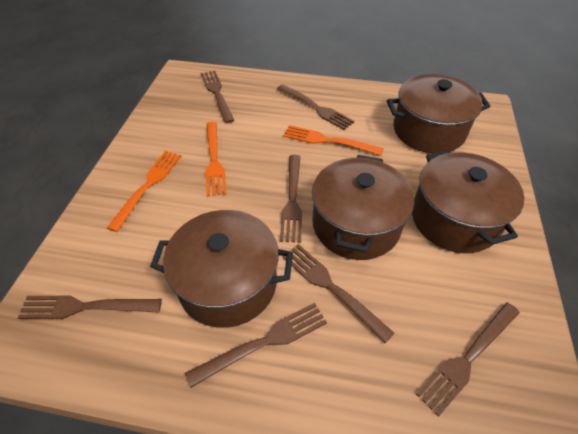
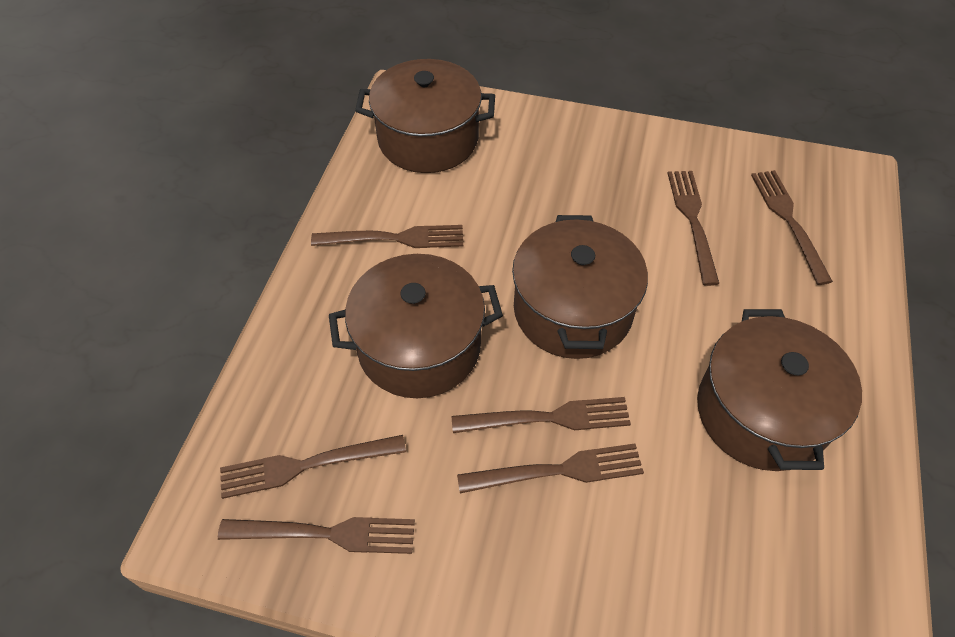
orange fork: 3 -> 0

